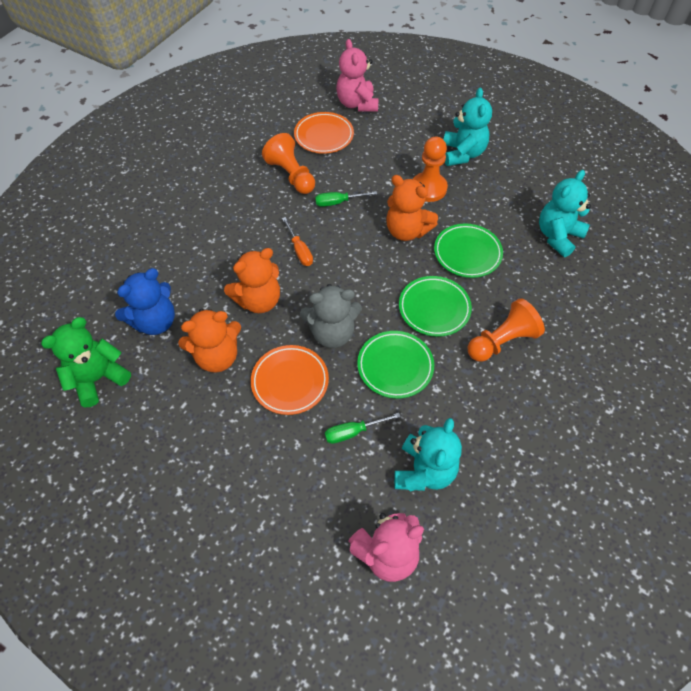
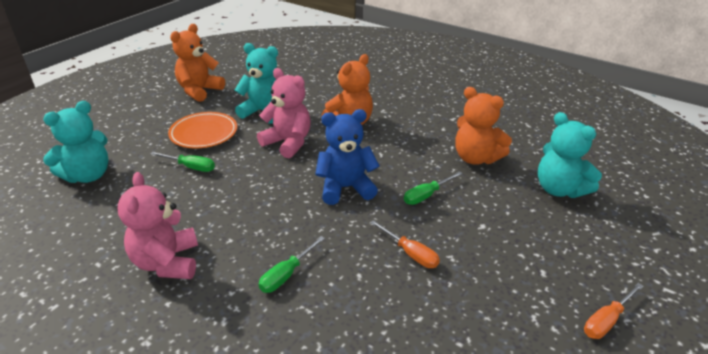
green plate: 3 -> 0
green screwdriver: 2 -> 3
green teddy bear: 1 -> 0
grey teddy bear: 1 -> 0
orange pawn: 3 -> 0
orange plate: 2 -> 1
orange screwdriver: 1 -> 2

